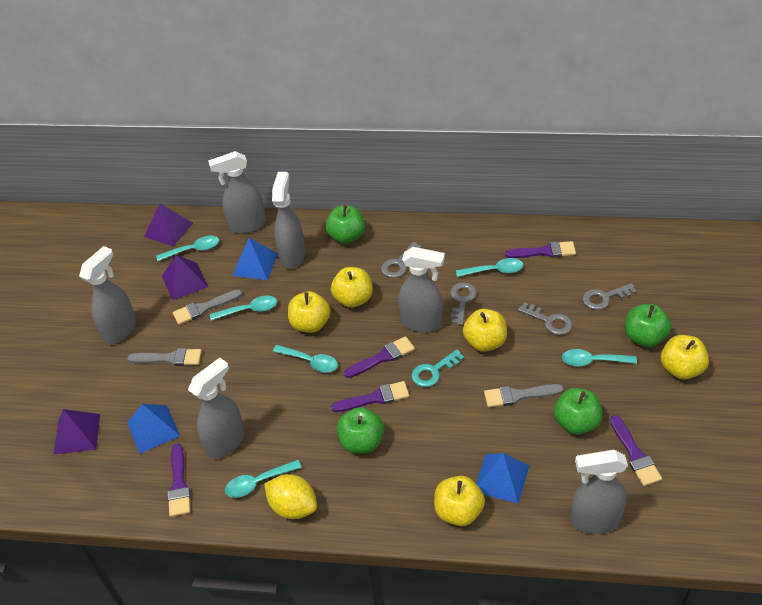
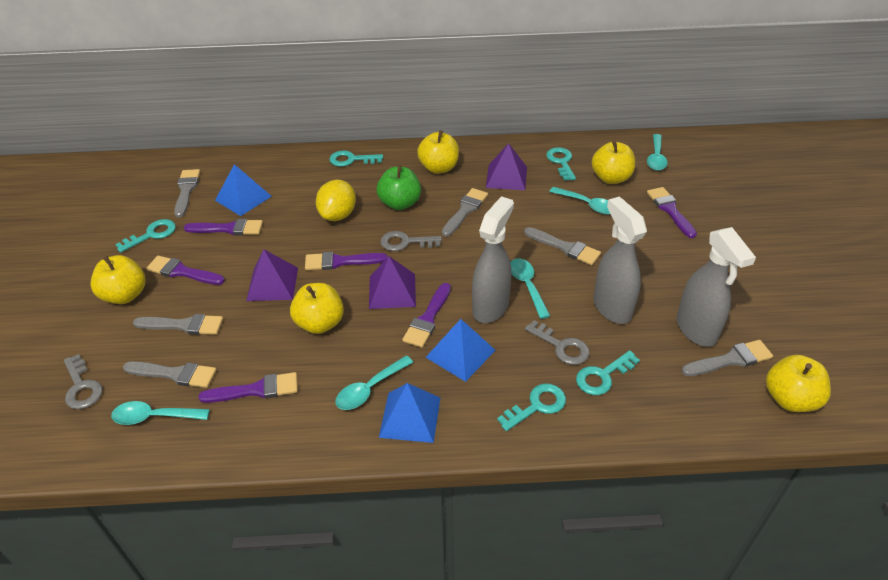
green apple: 4 -> 1
grey brush: 3 -> 6
grey key: 4 -> 3
grey spray bottle: 6 -> 3
purple brush: 5 -> 6
turquoise key: 1 -> 5
turquoise spoon: 6 -> 5

